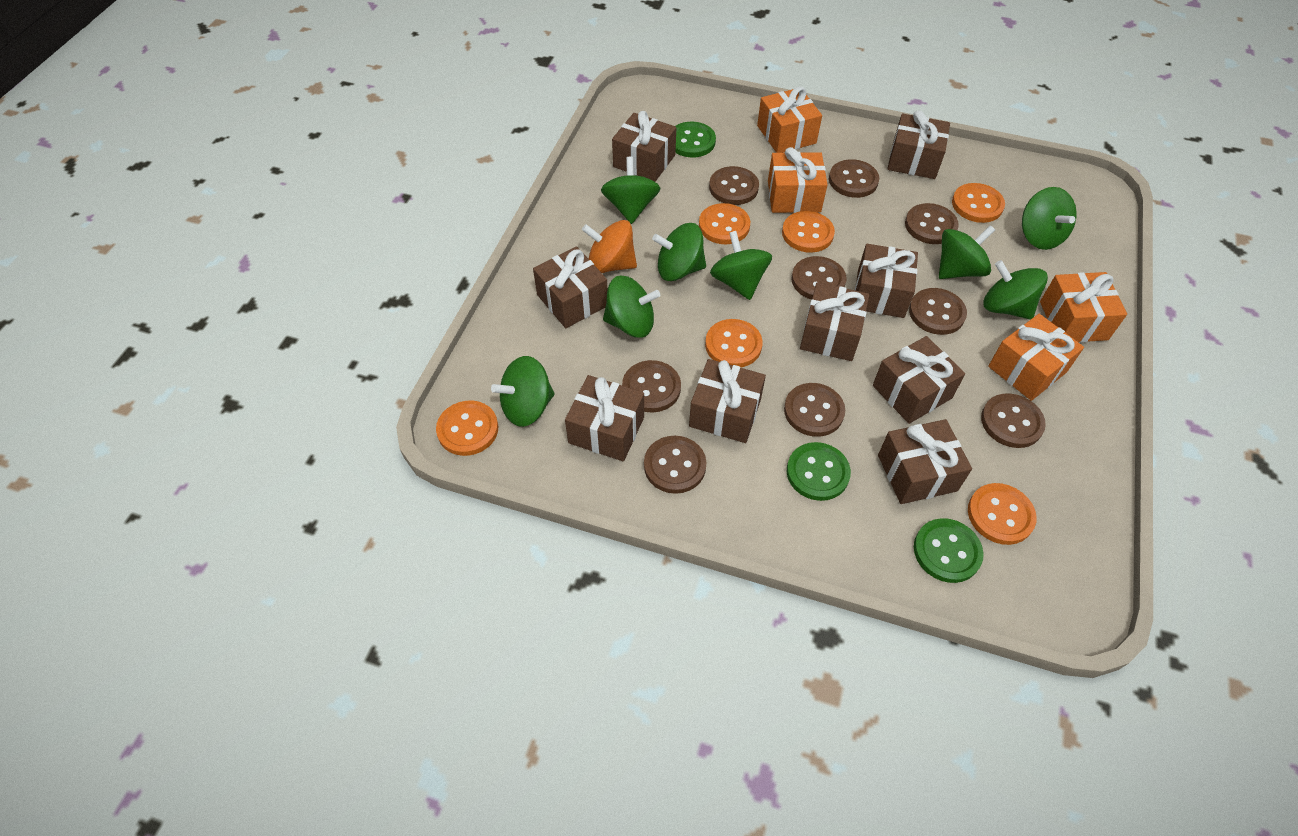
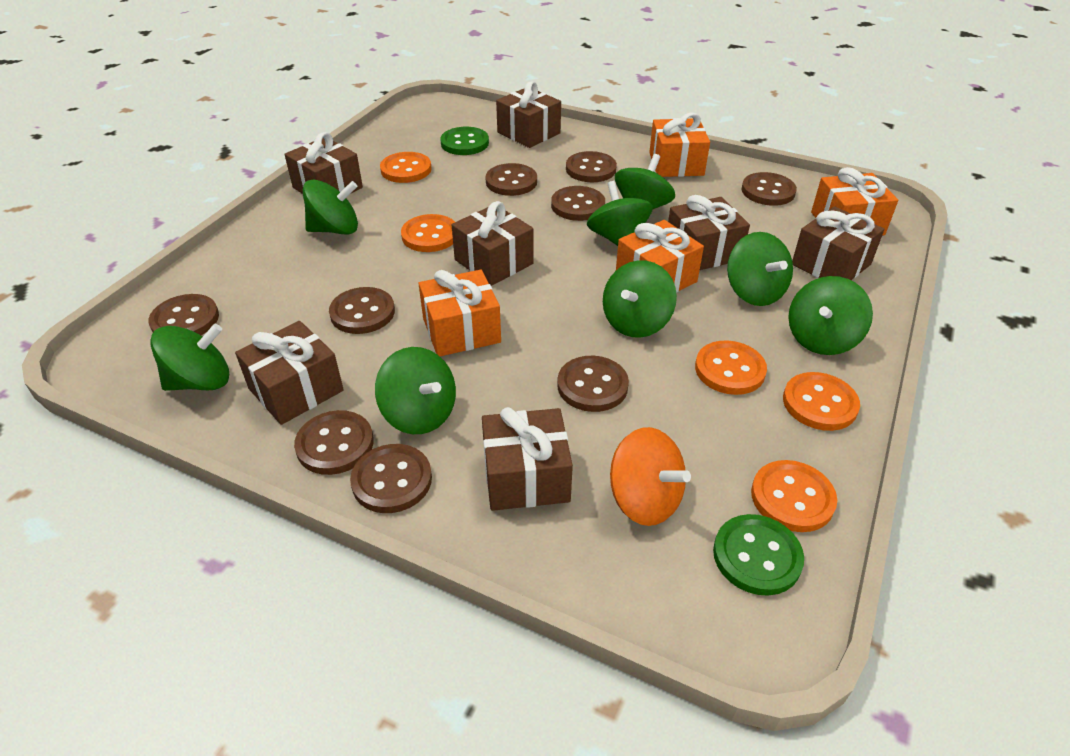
brown gift: 9 -> 7
green button: 3 -> 2
orange button: 6 -> 5

